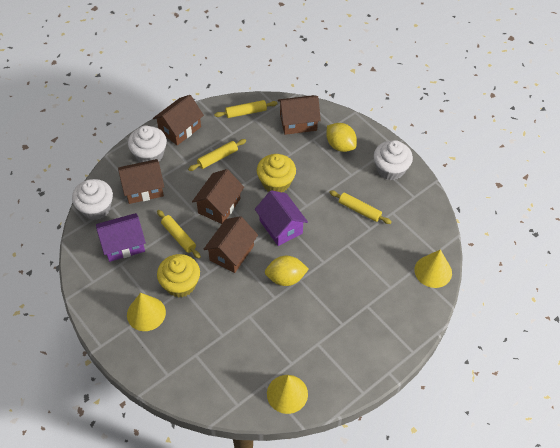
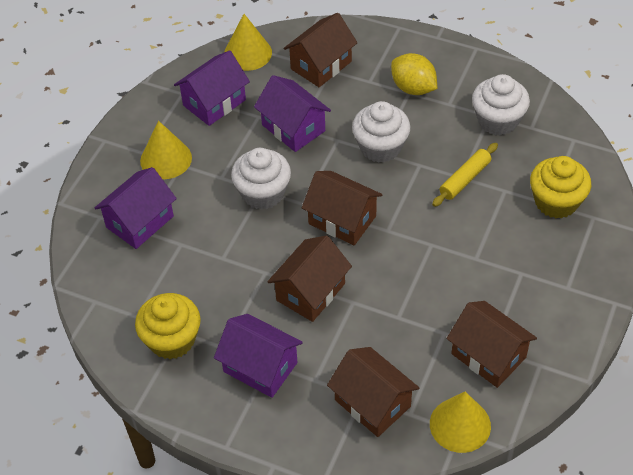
purple house: 2 -> 4
yellow lemon: 2 -> 1
yellow rolling pin: 4 -> 1

